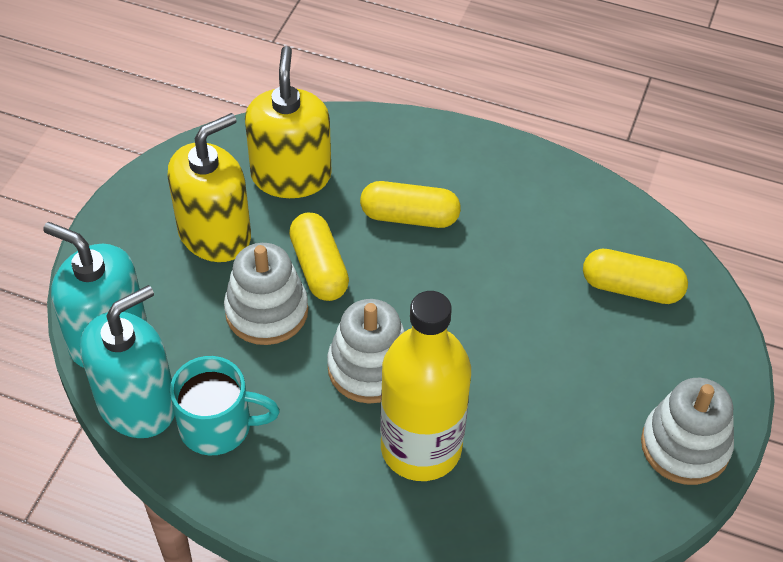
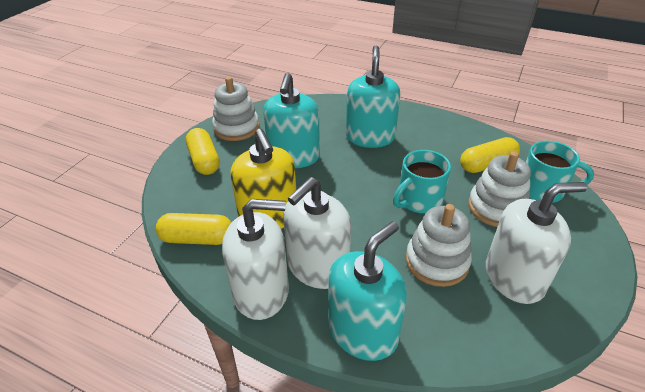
turquoise mug: 1 -> 2
turquoise soap dispenser: 2 -> 3
white soap dispenser: 0 -> 3
yellow bottle: 1 -> 0
yellow soap dispenser: 2 -> 1

